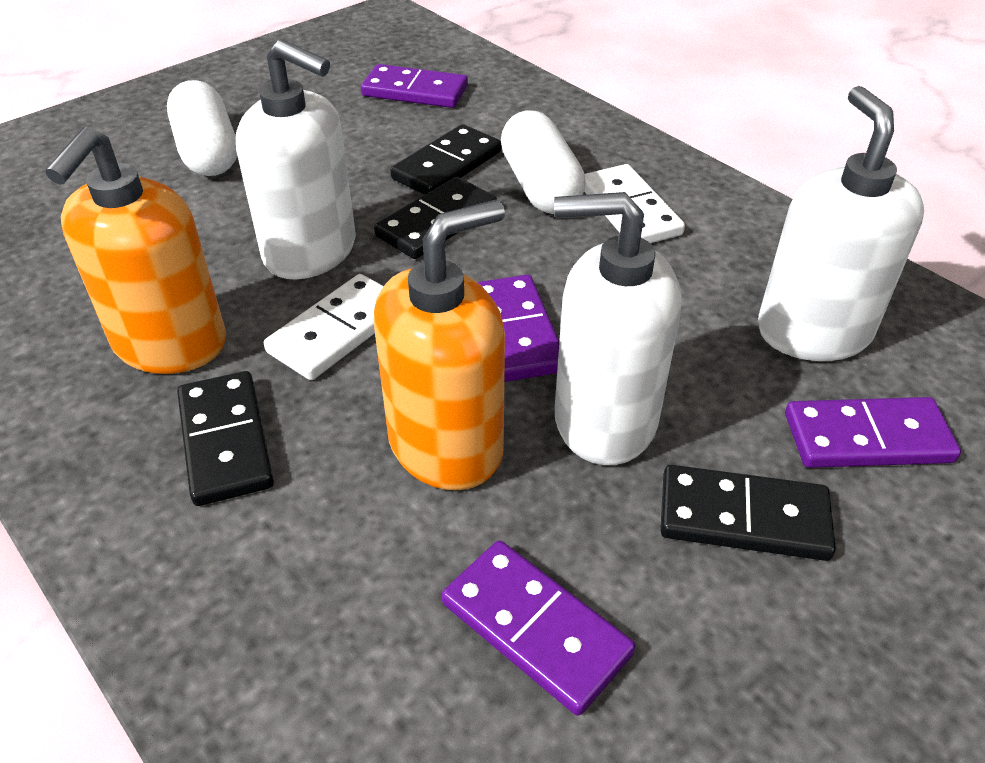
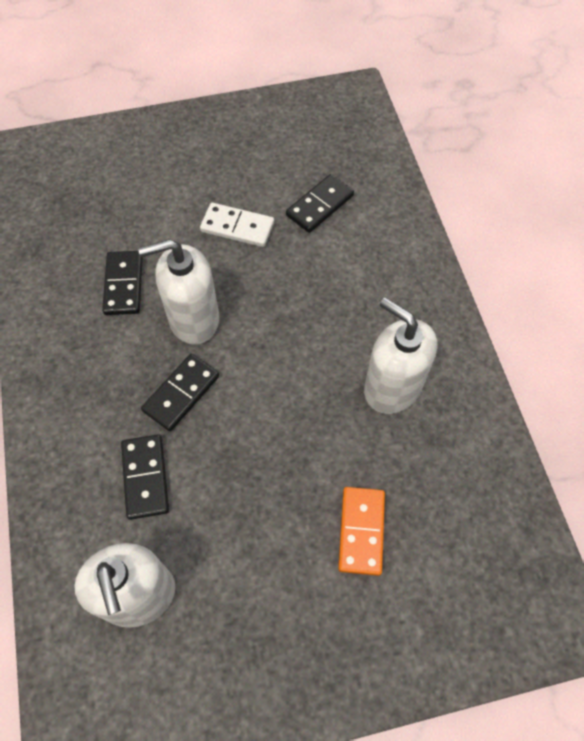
orange domino: 0 -> 1
orange soap dispenser: 2 -> 0
purple domino: 4 -> 0
white capsule: 2 -> 0
white domino: 2 -> 1

